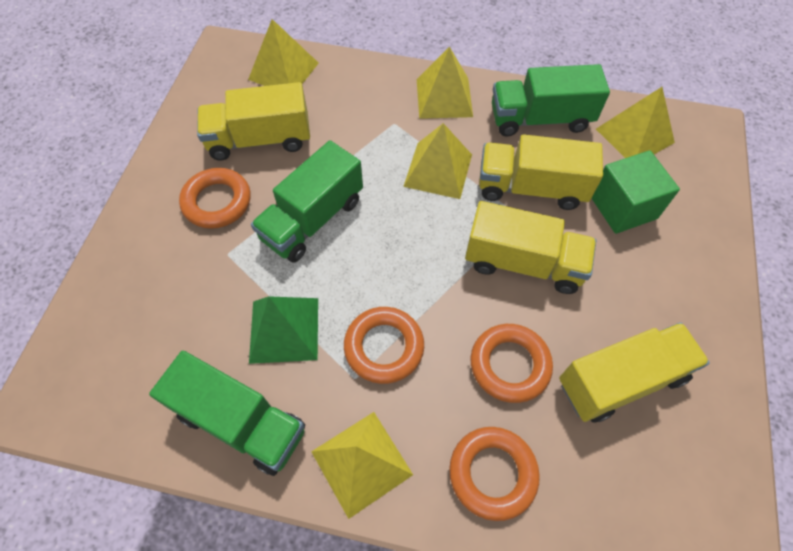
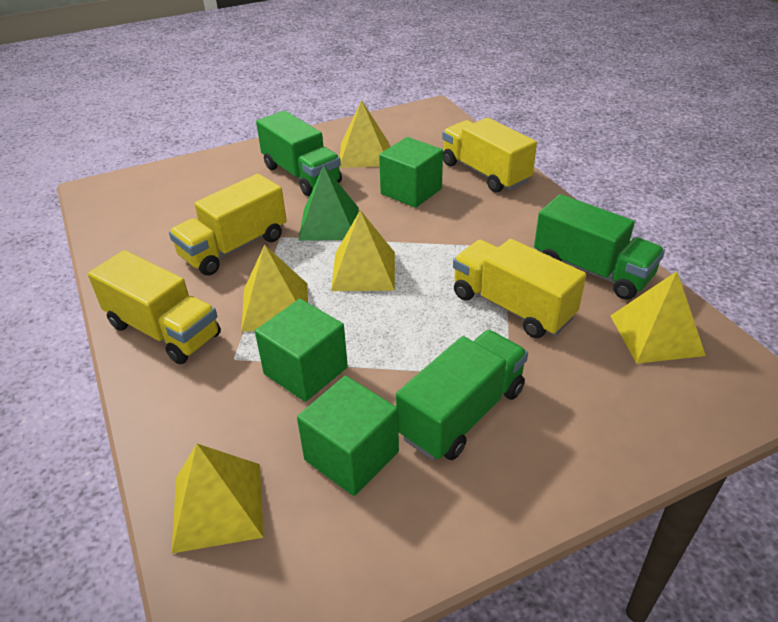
green cube: 1 -> 3
orange ring: 4 -> 0

